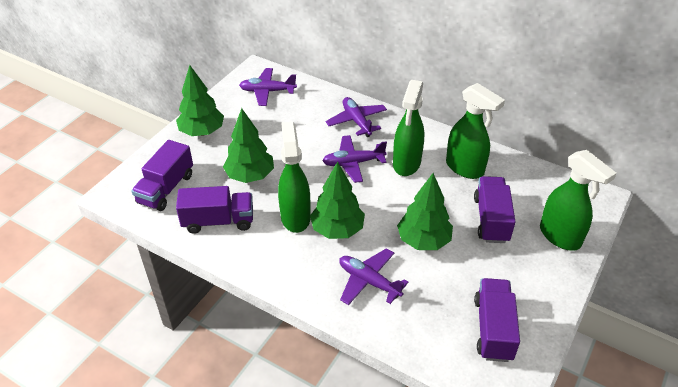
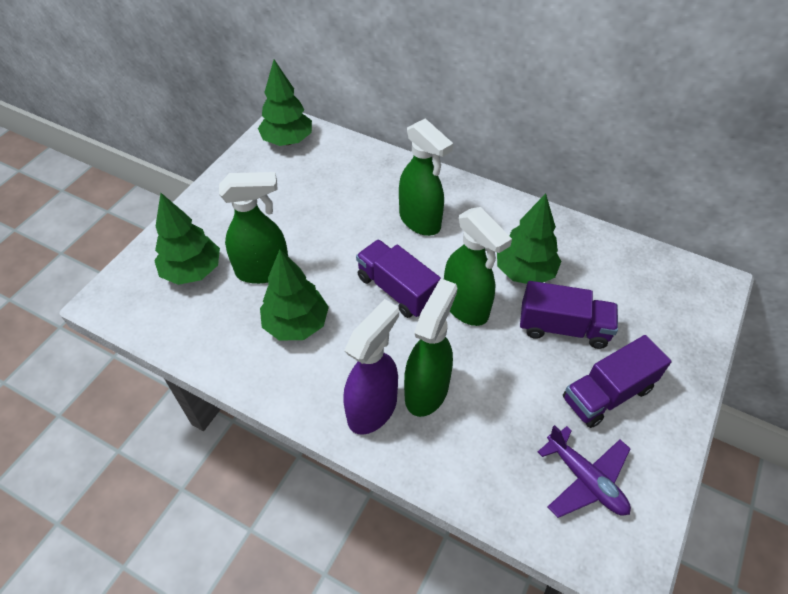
purple plane: 4 -> 1
purple spray bottle: 0 -> 1
purple truck: 4 -> 3

